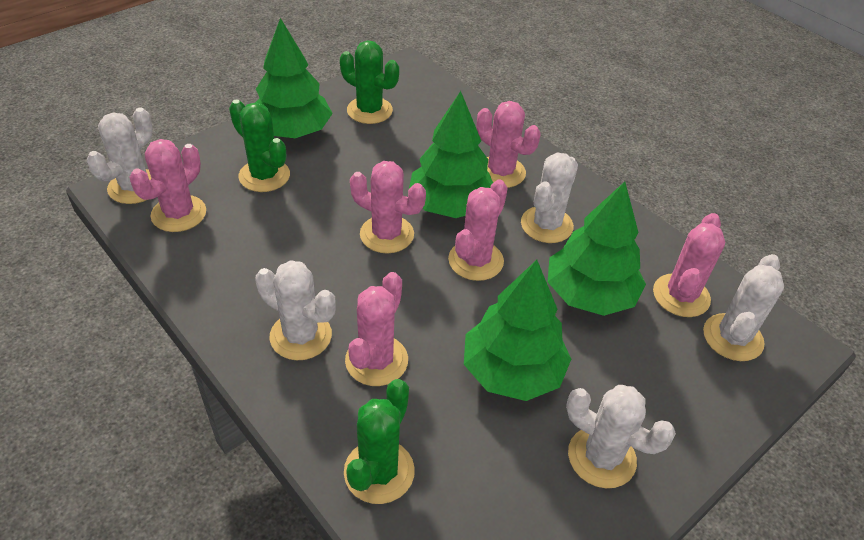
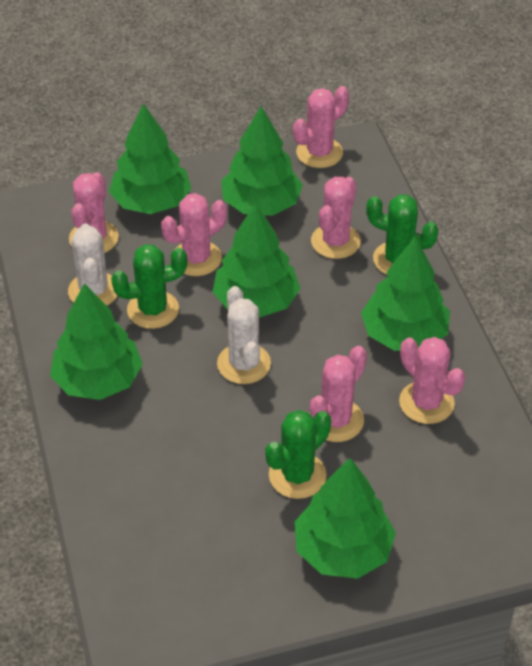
green tree: 4 -> 6
white cactus: 5 -> 2

